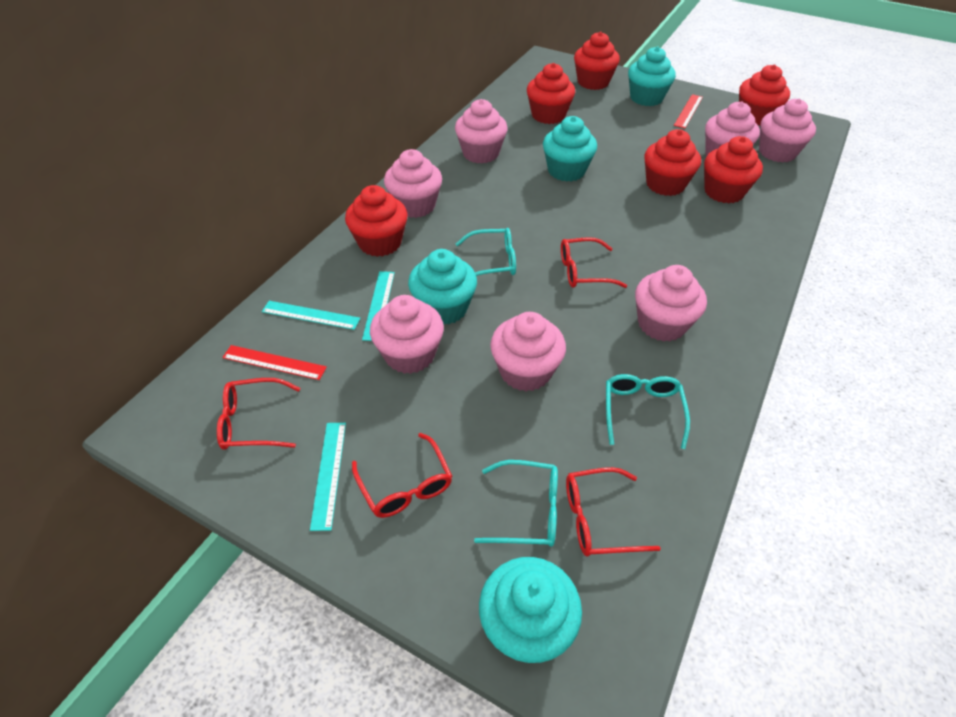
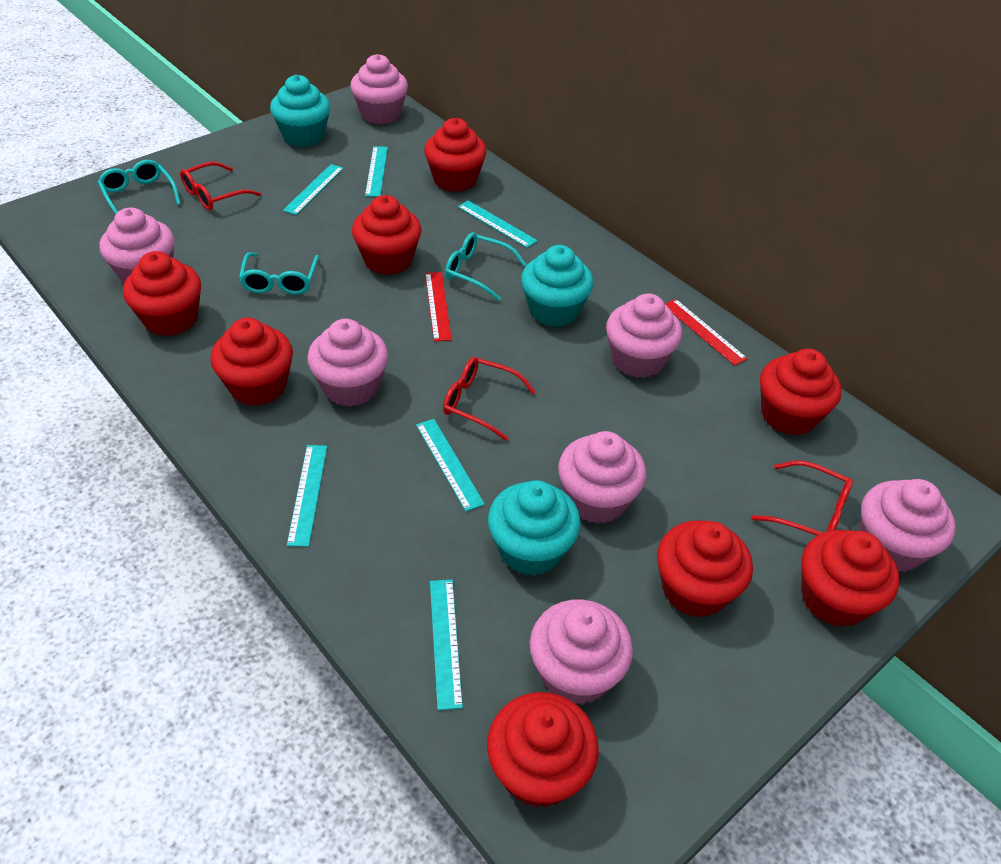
red cupcake: 6 -> 8
red glasses: 4 -> 3
turquoise cupcake: 4 -> 3
turquoise ruler: 3 -> 6

